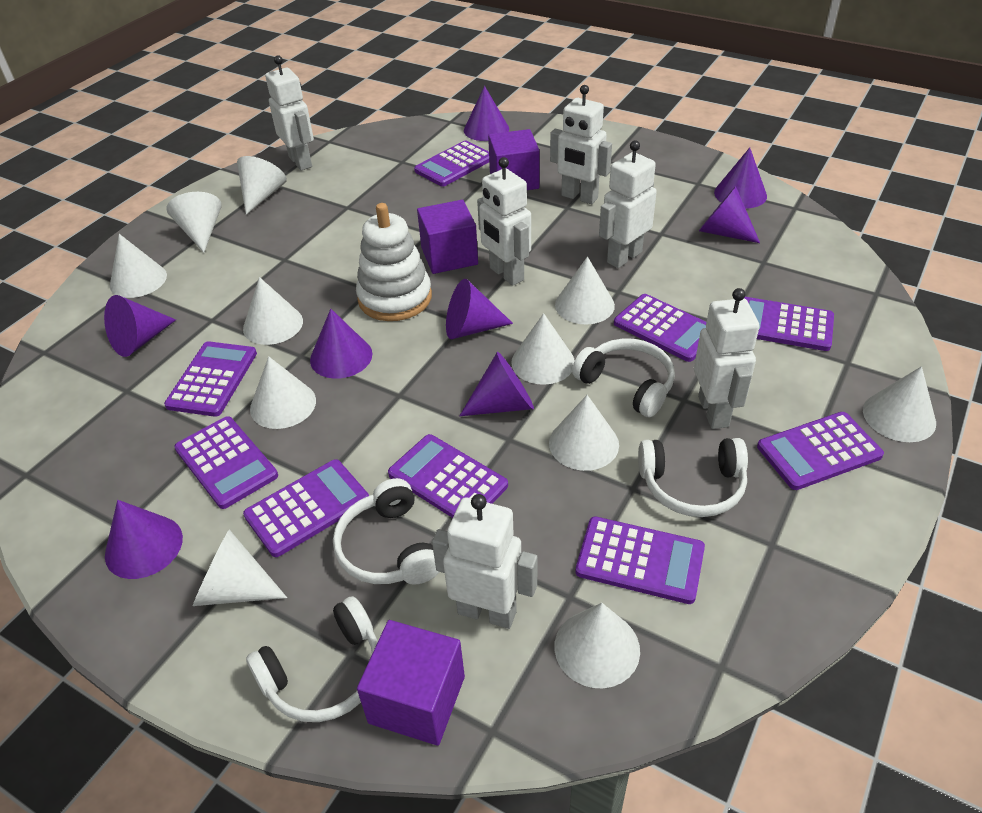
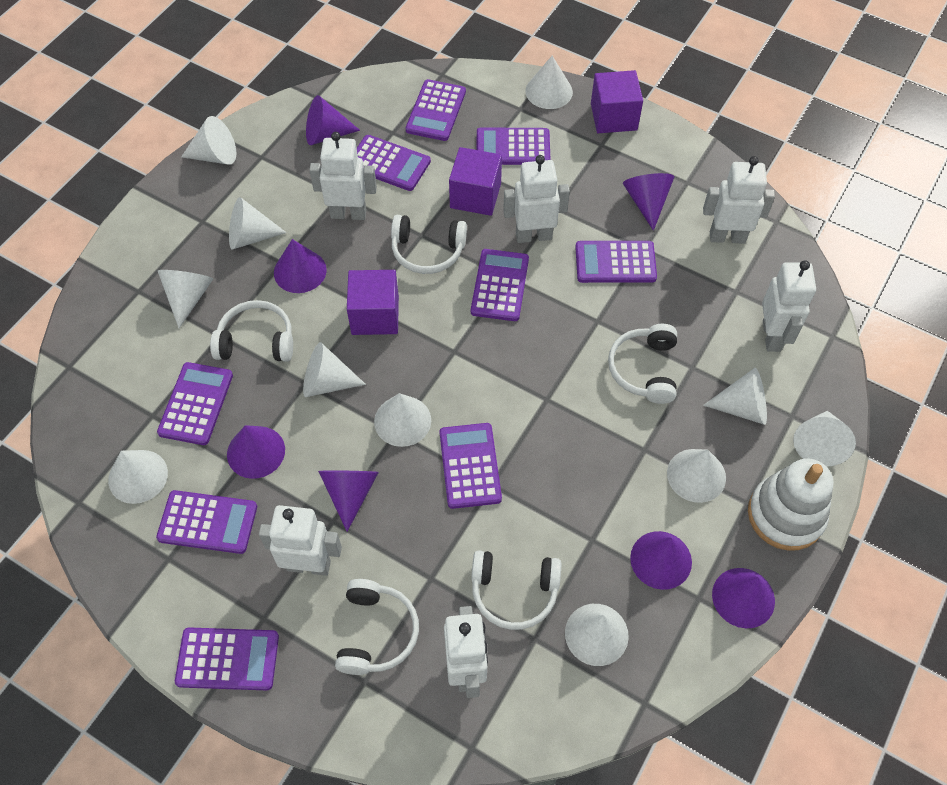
purple cone: 8 -> 7
white headphones: 4 -> 5

